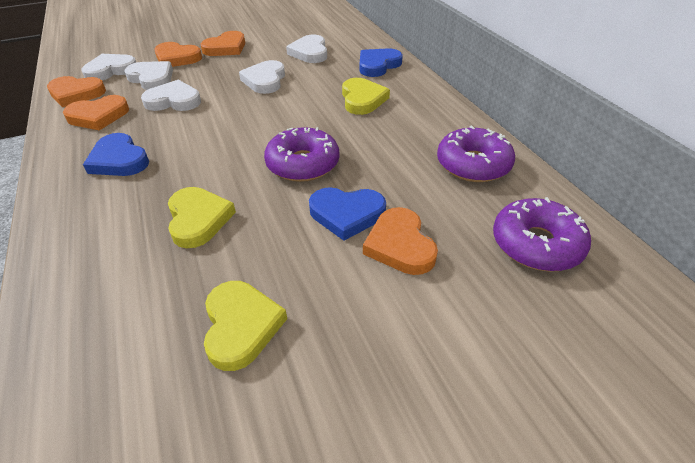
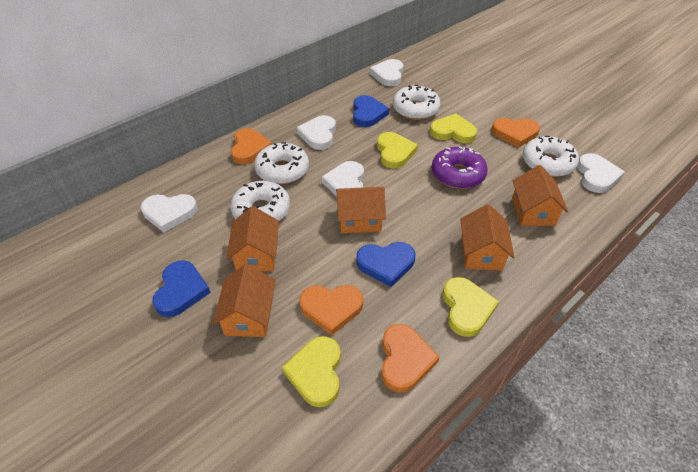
orange heart: 5 -> 4
orange house: 0 -> 5
purple donut: 3 -> 1
white donut: 0 -> 4
yellow heart: 3 -> 4

